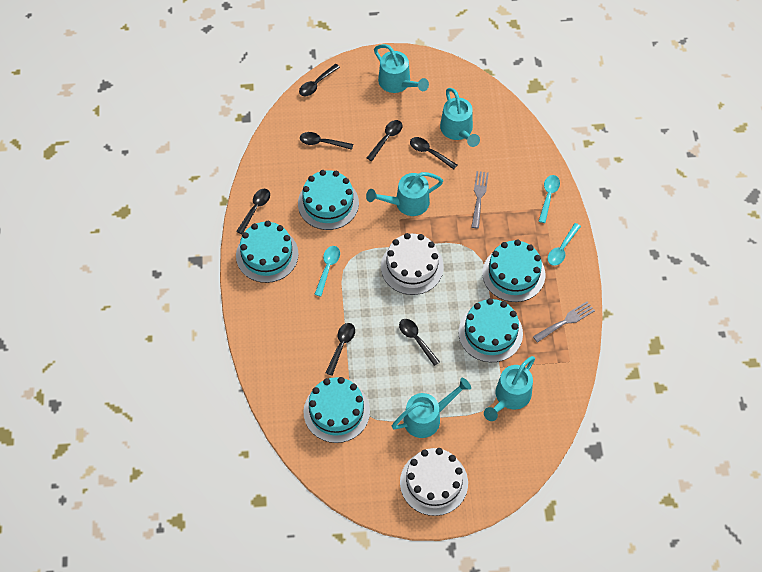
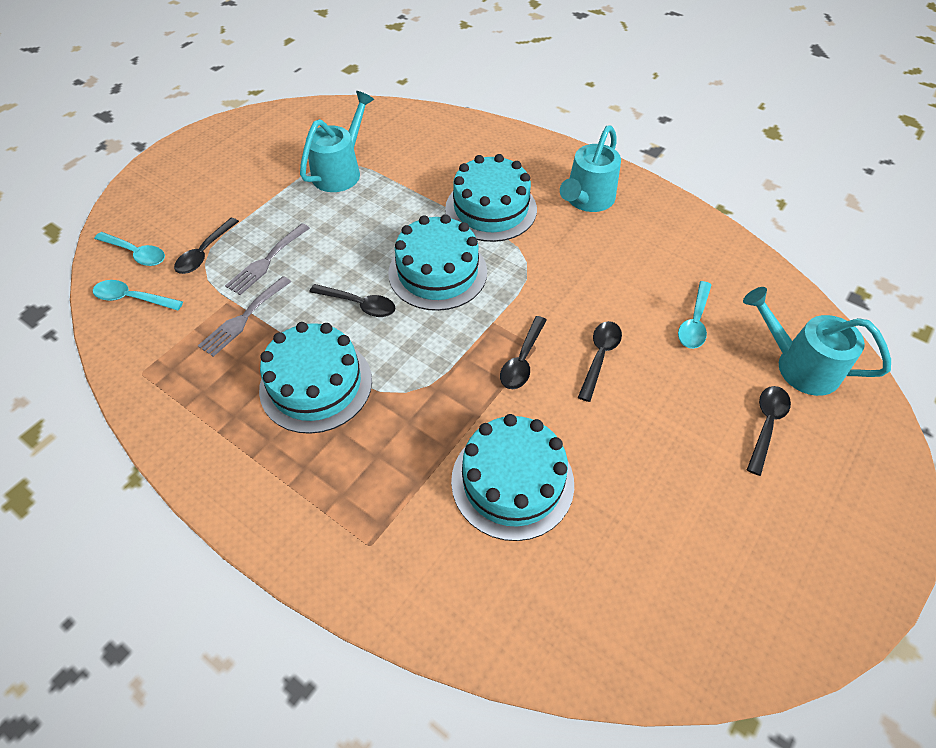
black spoon: 7 -> 5
turquoise cake: 5 -> 4
turquoise watering can: 5 -> 3
white cake: 2 -> 0

